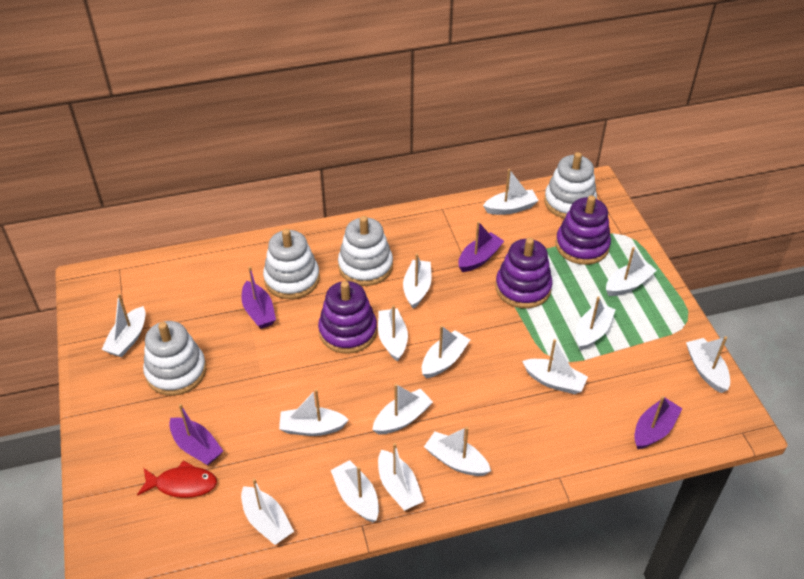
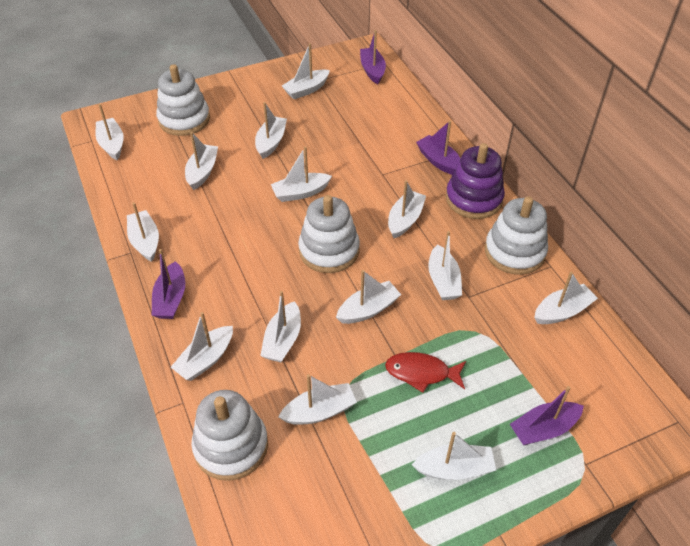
purple stacking toy: 3 -> 1
white boat: 15 -> 14

